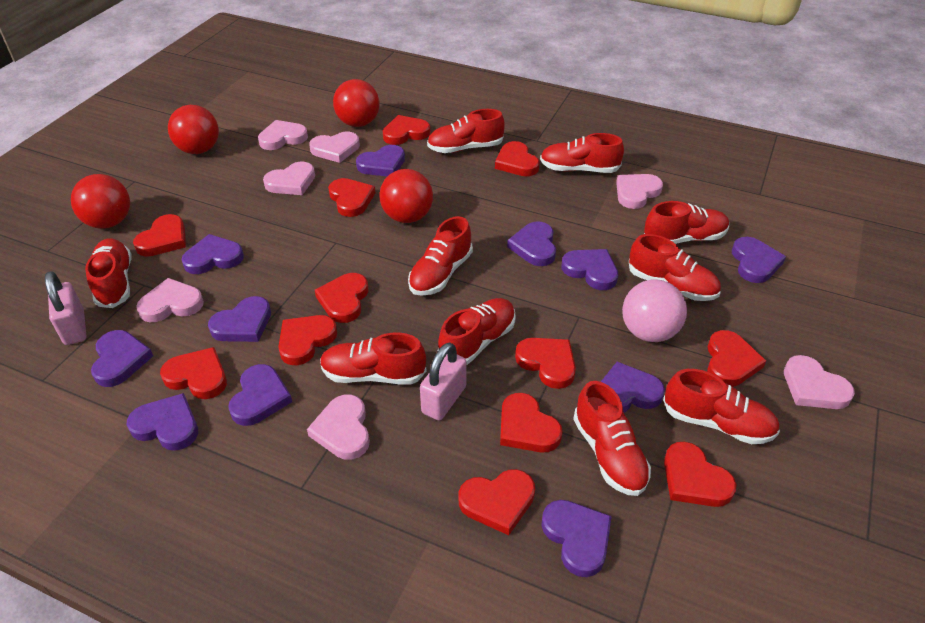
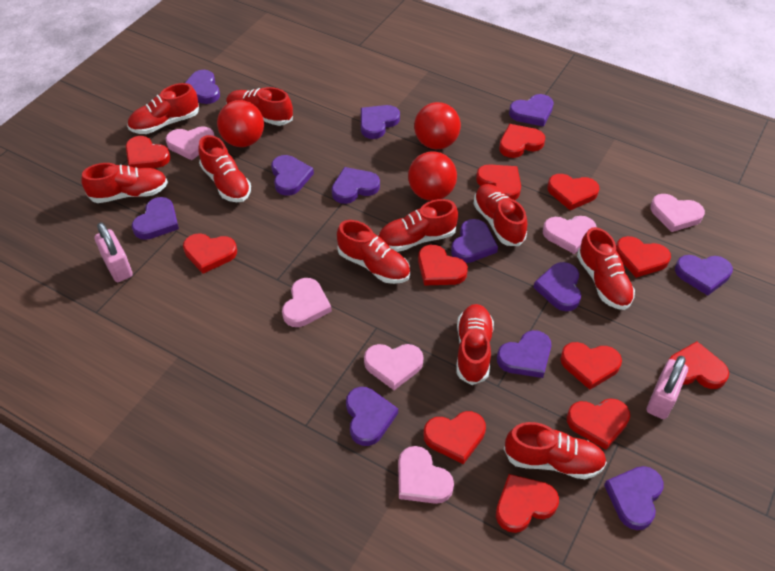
pink ball: 1 -> 0
pink heart: 7 -> 6
purple heart: 11 -> 12
red ball: 4 -> 3

